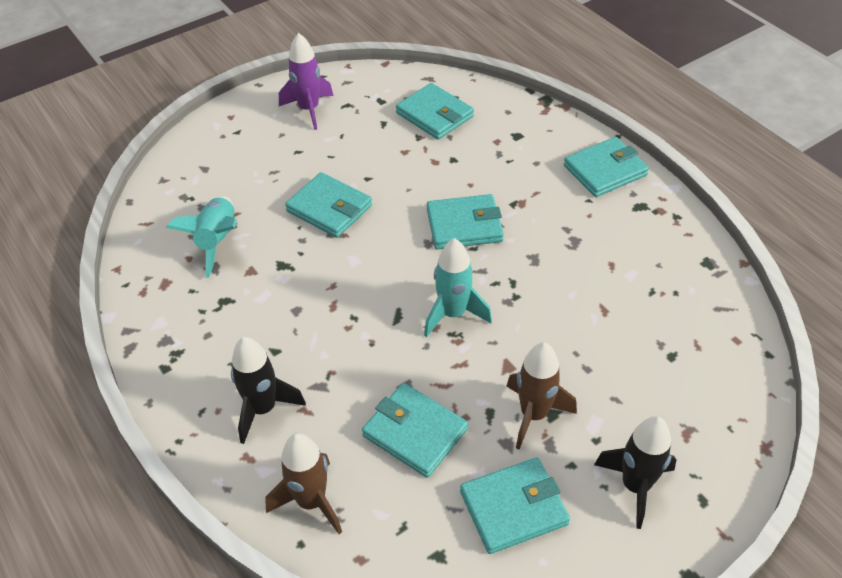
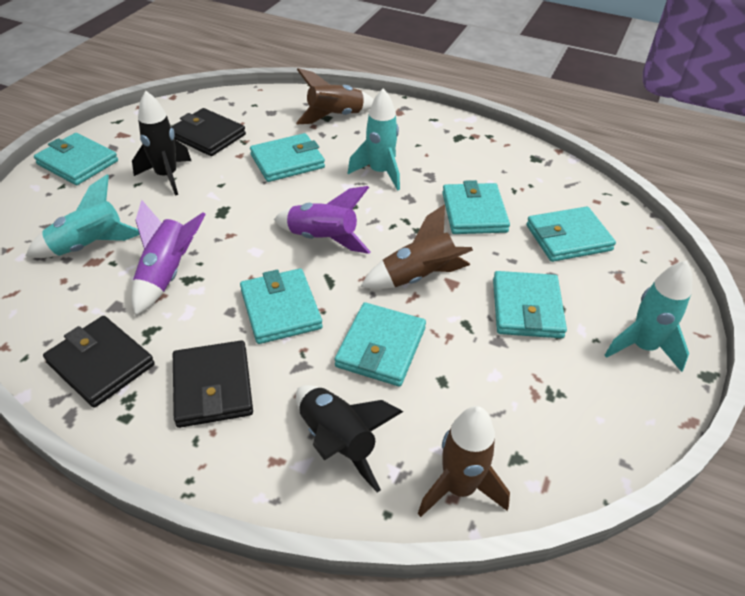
black wallet: 0 -> 3
brown rocket: 2 -> 3
purple rocket: 1 -> 2
turquoise rocket: 2 -> 3
turquoise wallet: 6 -> 7

